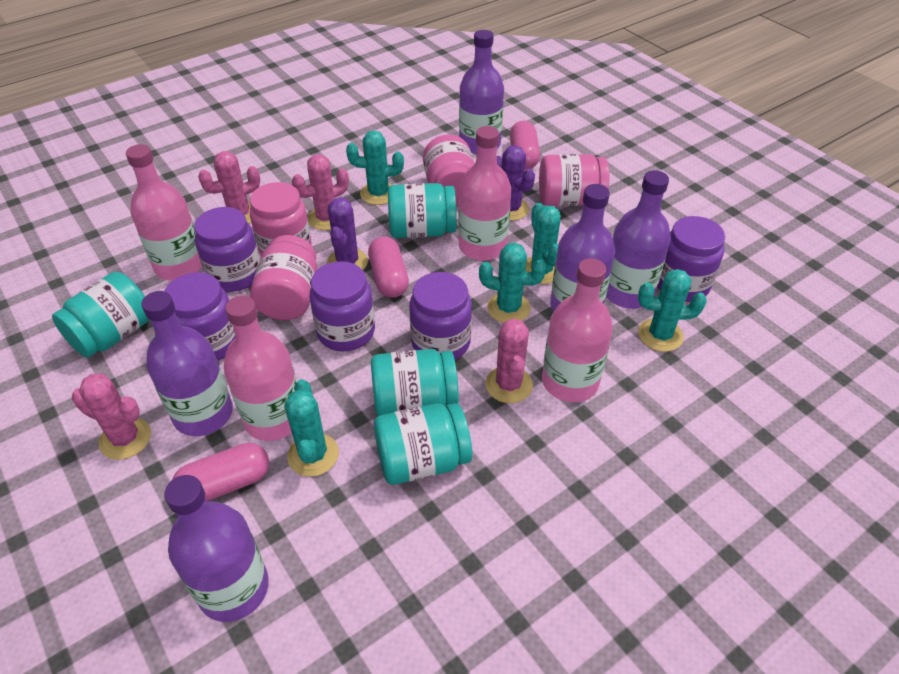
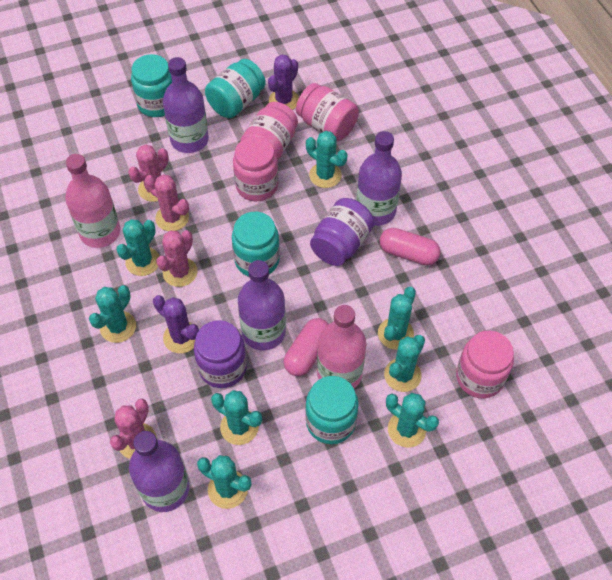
pink bottle: 4 -> 2
pink capsule: 3 -> 2
purple bottle: 5 -> 4
purple jar: 5 -> 2
turquoise cactus: 5 -> 8

